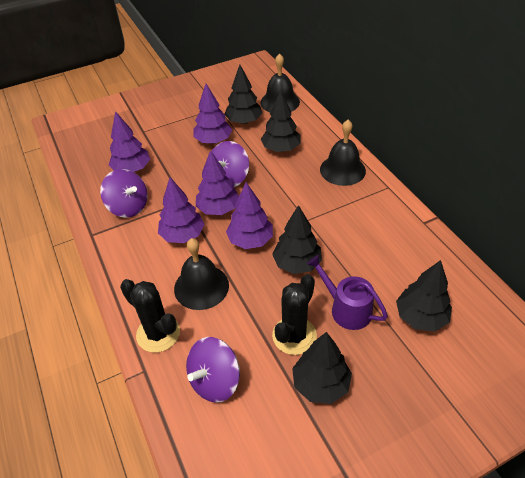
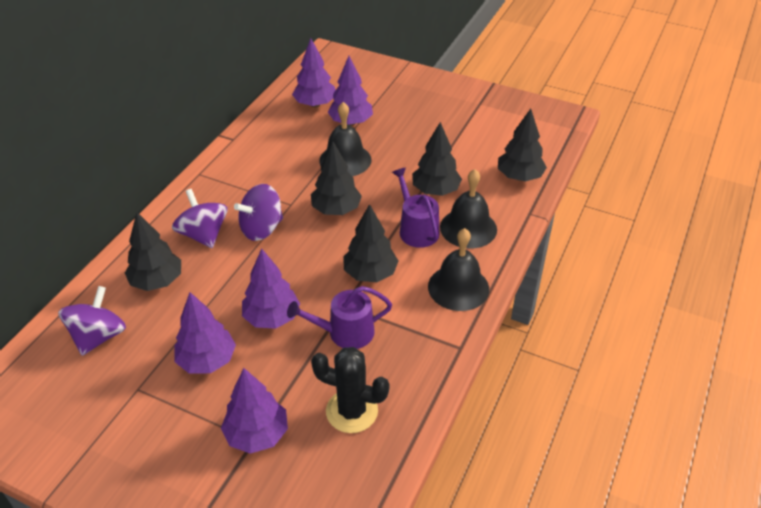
black cactus: 2 -> 1
purple watering can: 1 -> 2

